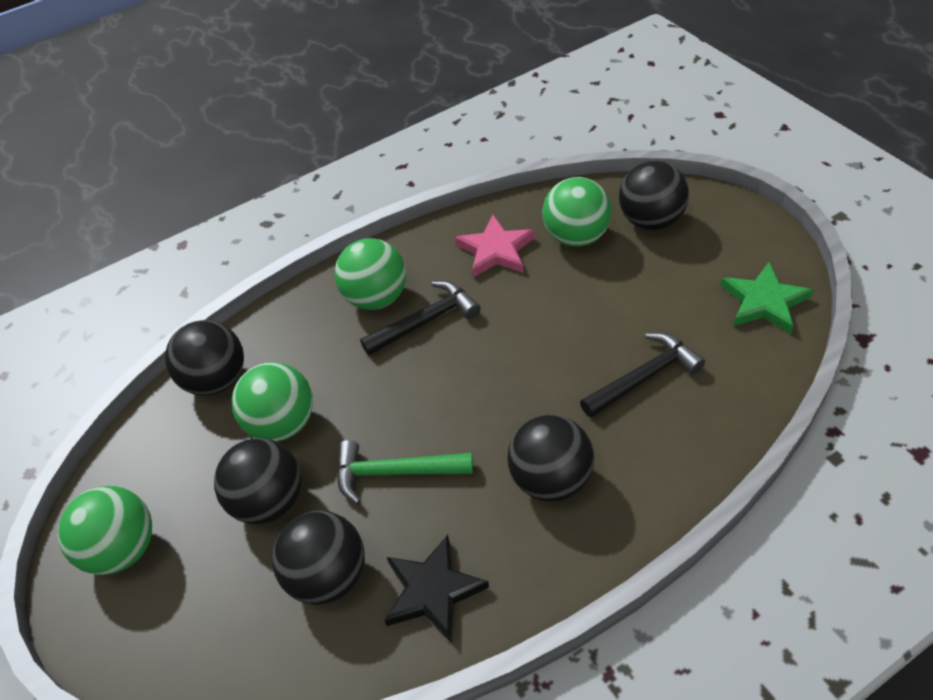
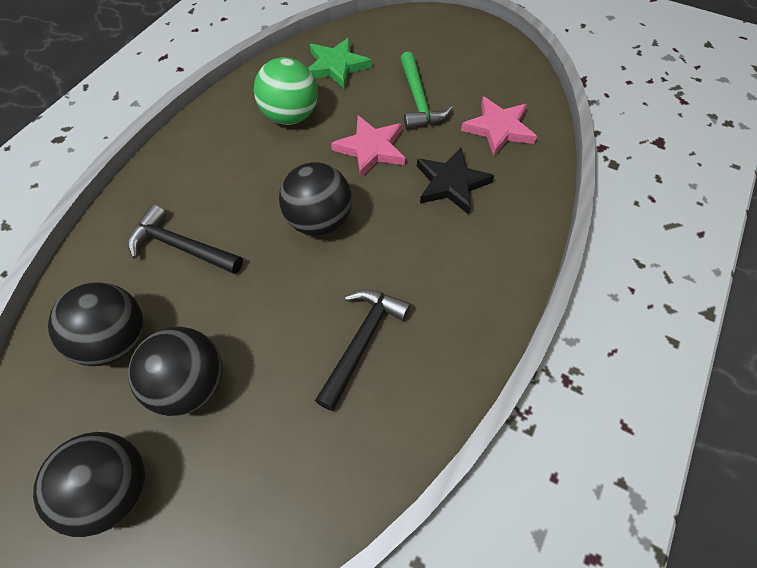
black ball: 5 -> 4
green ball: 4 -> 1
pink star: 1 -> 2

